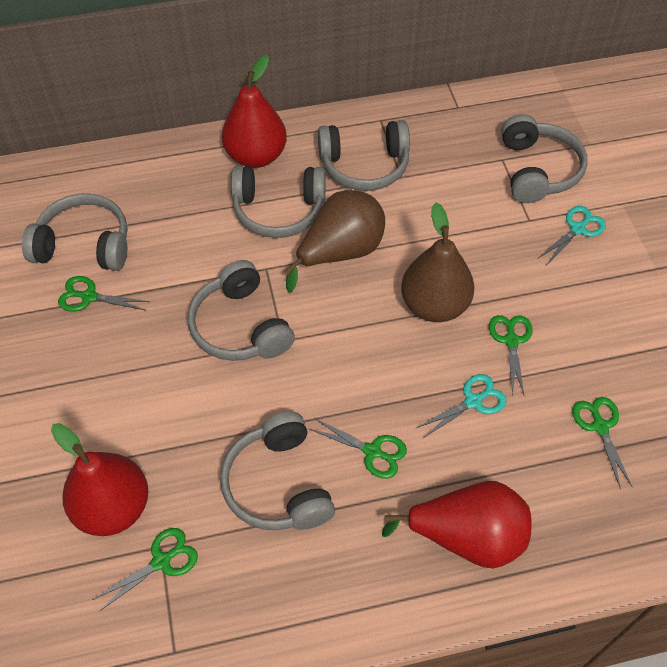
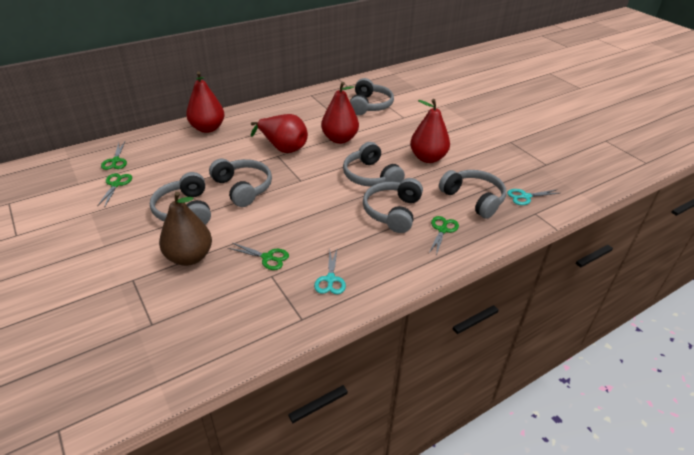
brown pear: 2 -> 1
green scissors: 5 -> 4
red pear: 3 -> 4

